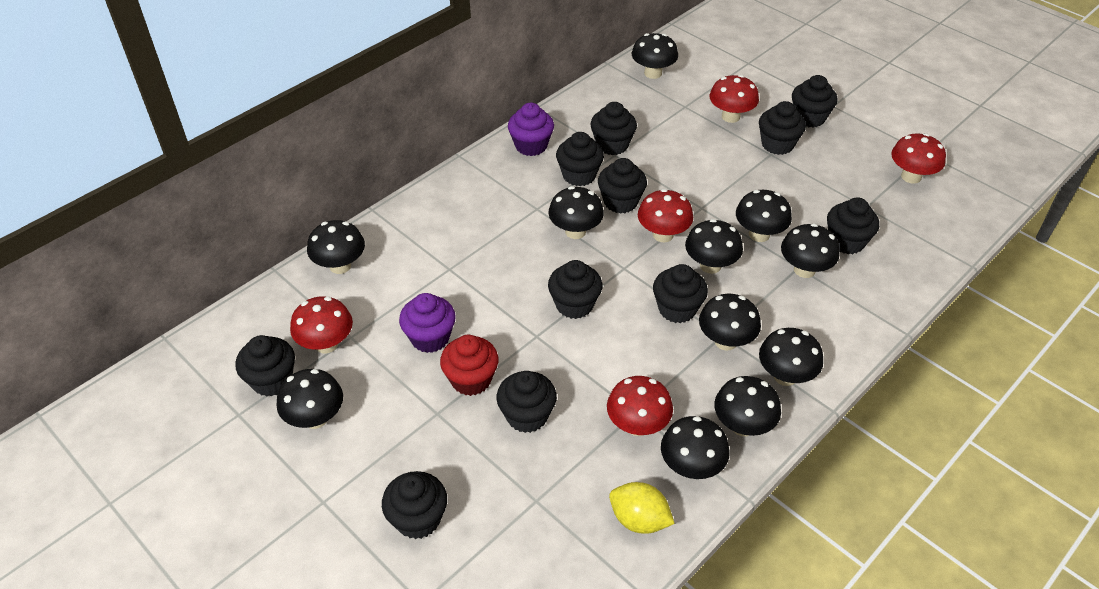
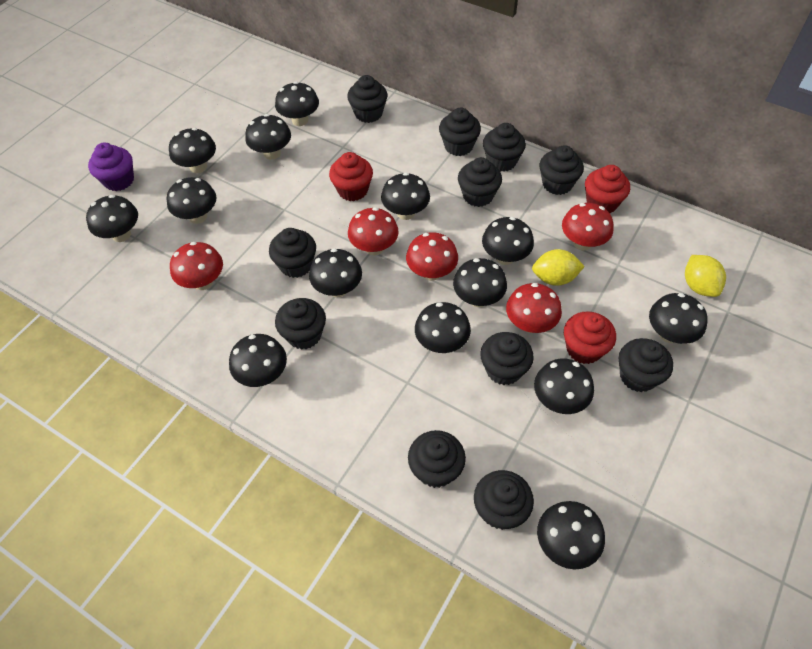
black mushroom: 11 -> 14
purple cupcake: 2 -> 1
red cupcake: 1 -> 3
yellow lemon: 1 -> 2

